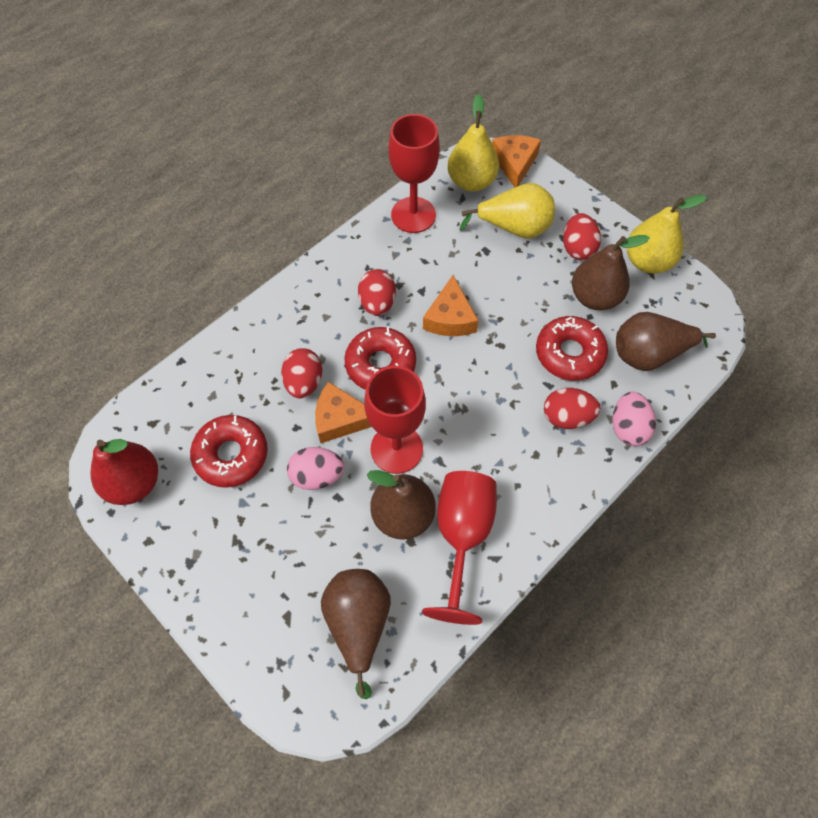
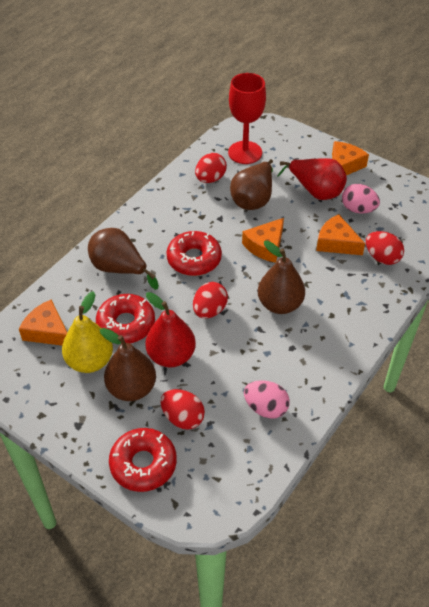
orange cheese: 3 -> 4
red goblet: 3 -> 1
red pear: 1 -> 2
yellow pear: 3 -> 1

